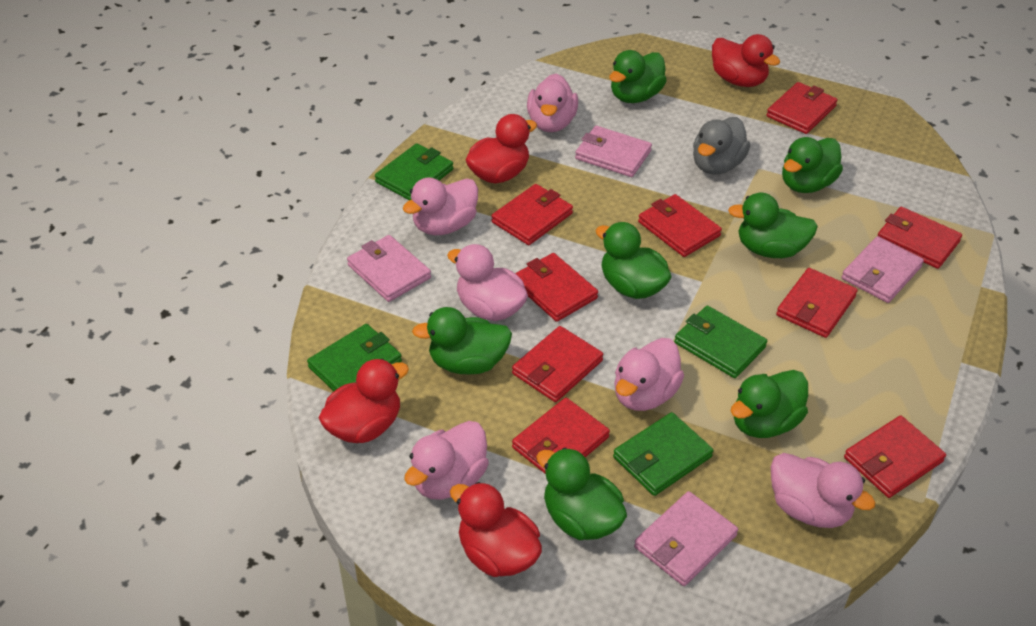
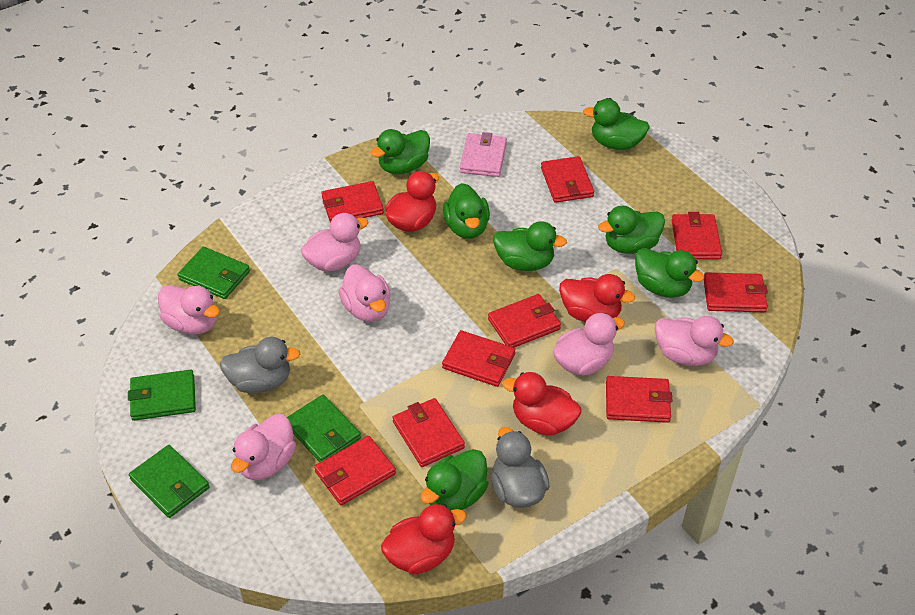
grey duck: 1 -> 2
pink wallet: 4 -> 1

